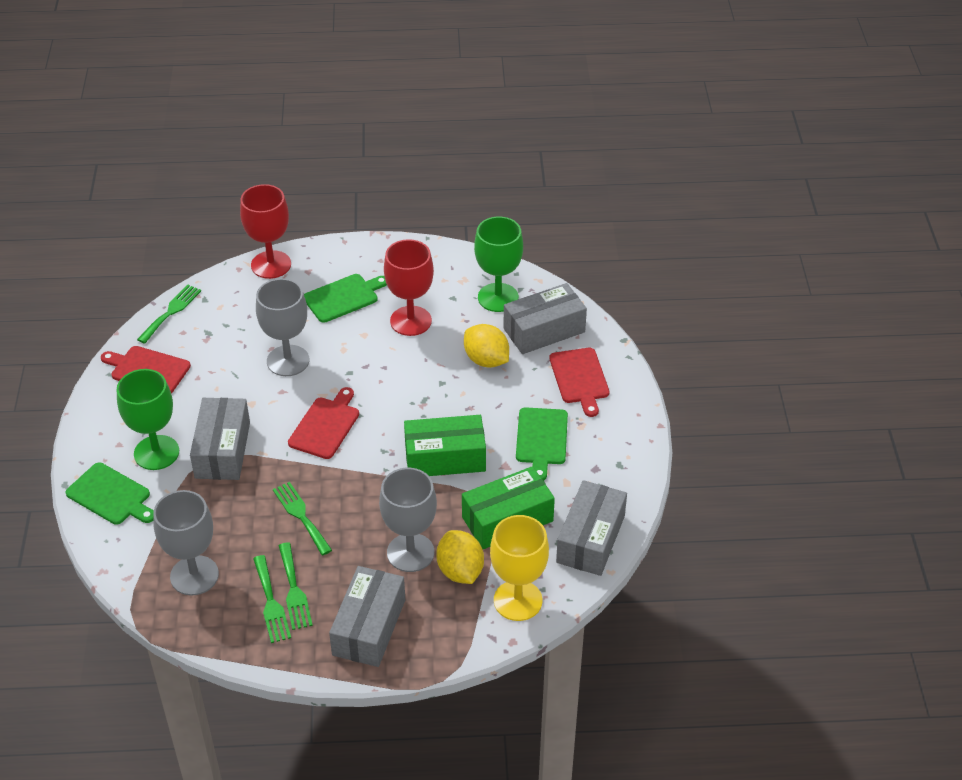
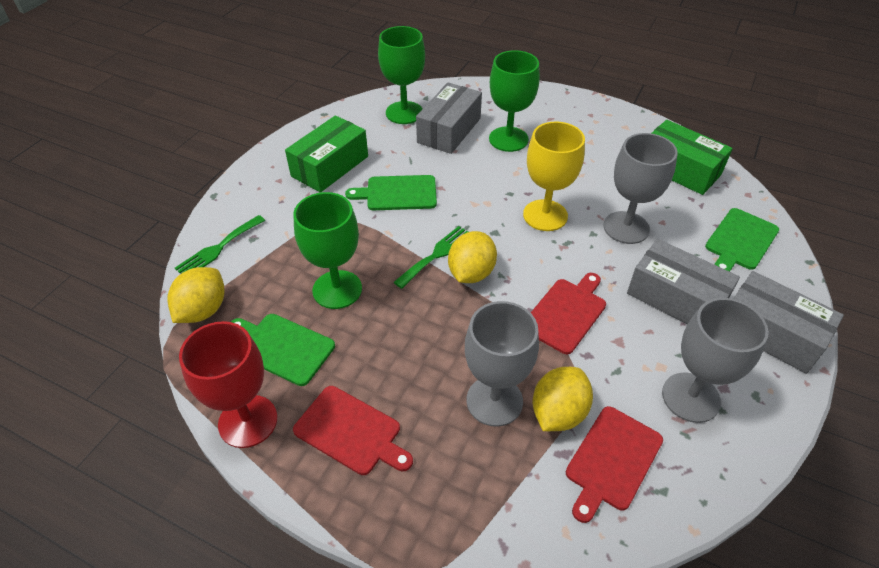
green fork: 4 -> 2
green goblet: 2 -> 3
grey box: 4 -> 3
red goblet: 2 -> 1
yellow lemon: 2 -> 3

